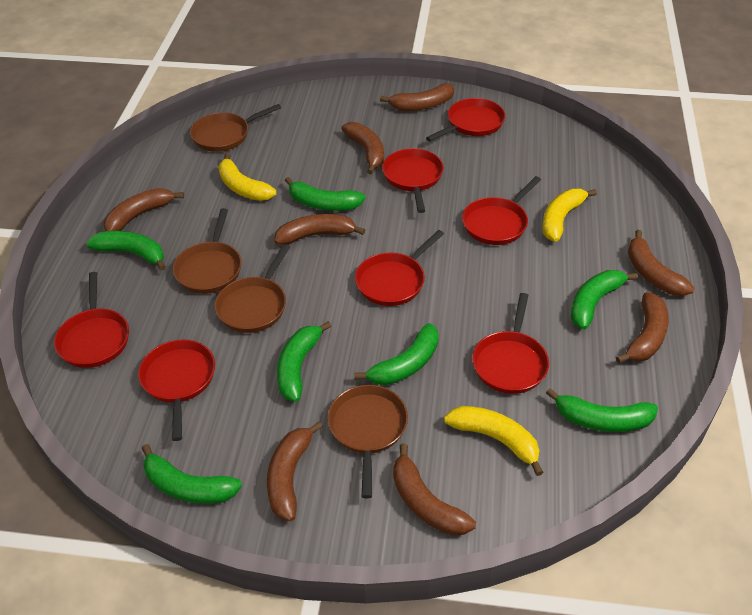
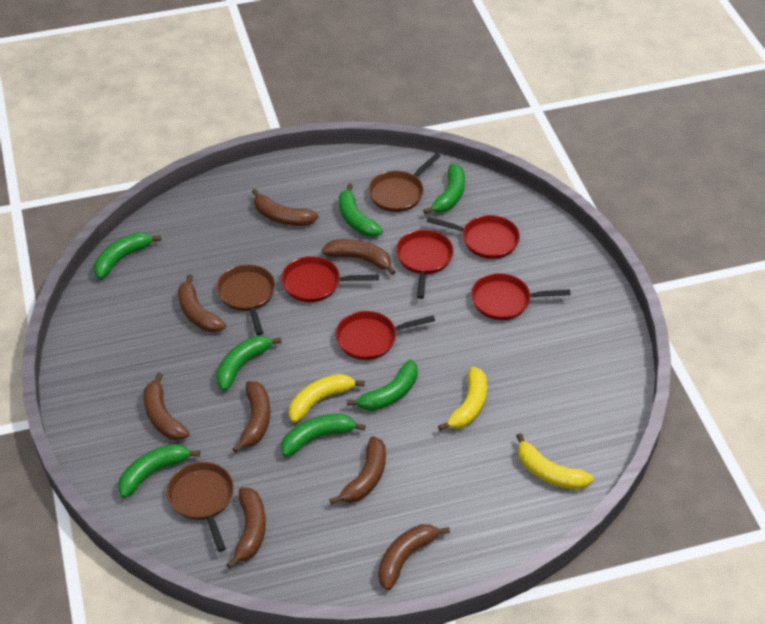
brown pan: 4 -> 3
red pan: 7 -> 5

